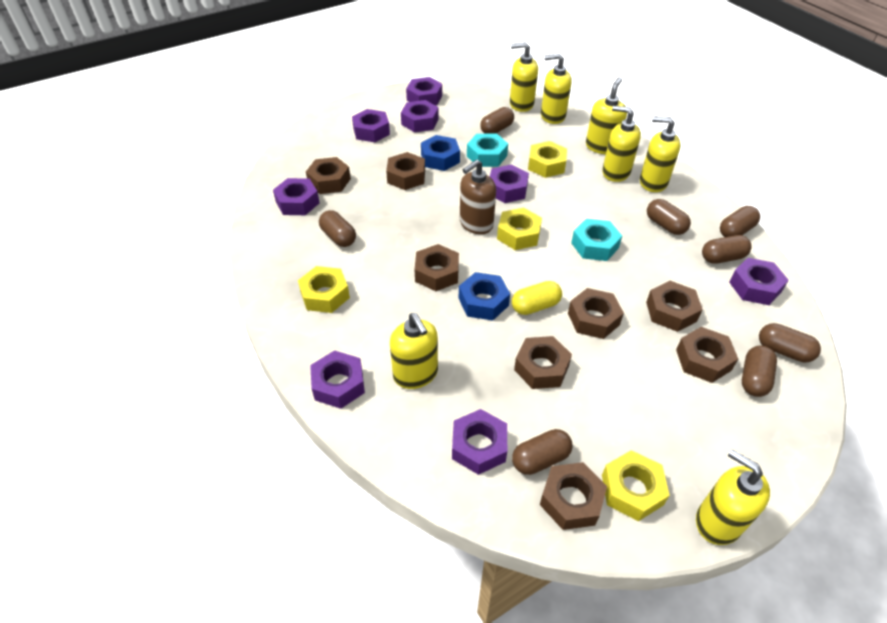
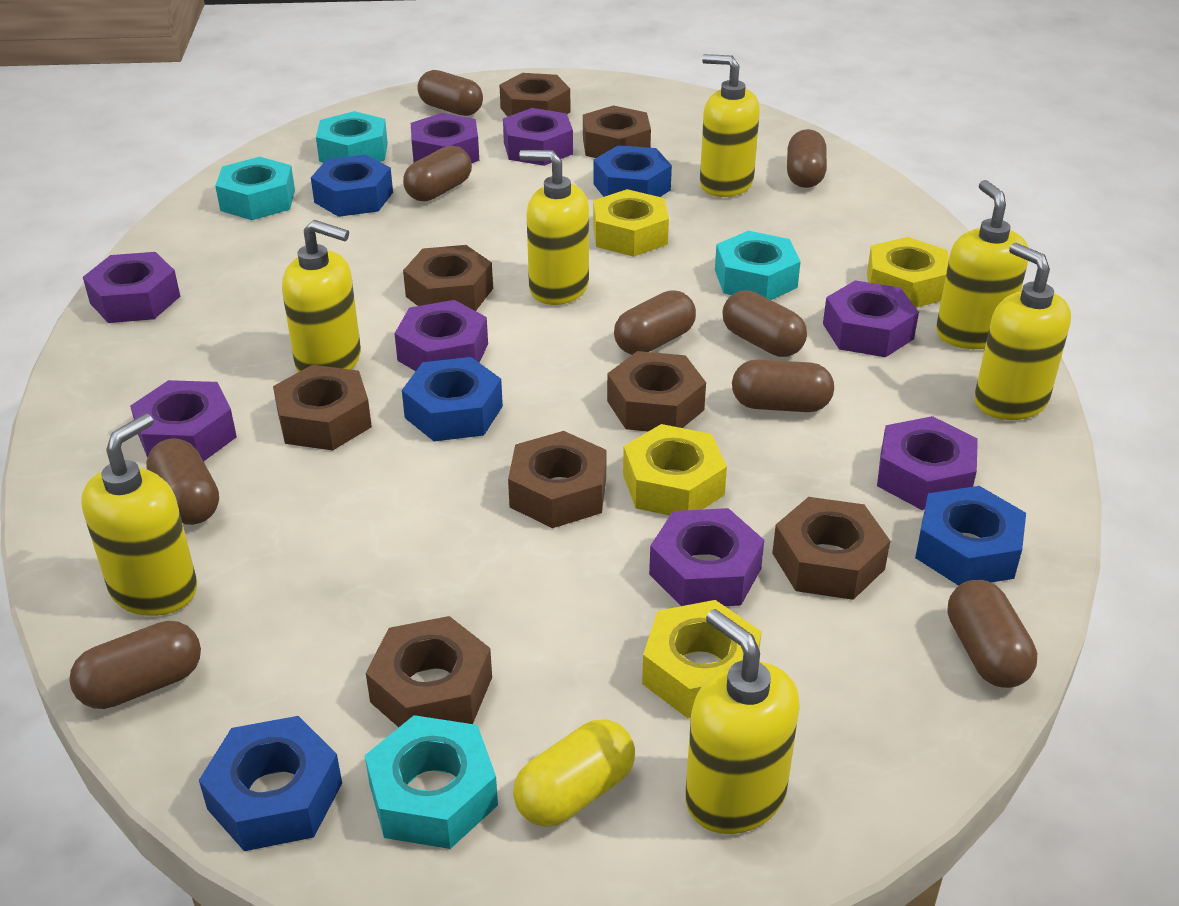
blue nut: 2 -> 5
brown capsule: 8 -> 9
brown soap dispenser: 1 -> 0
turquoise nut: 2 -> 4

